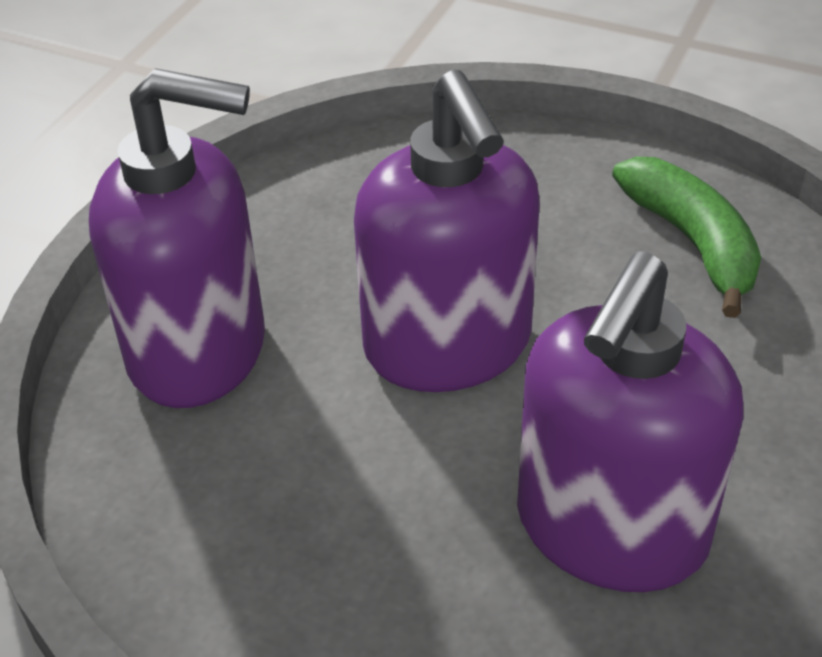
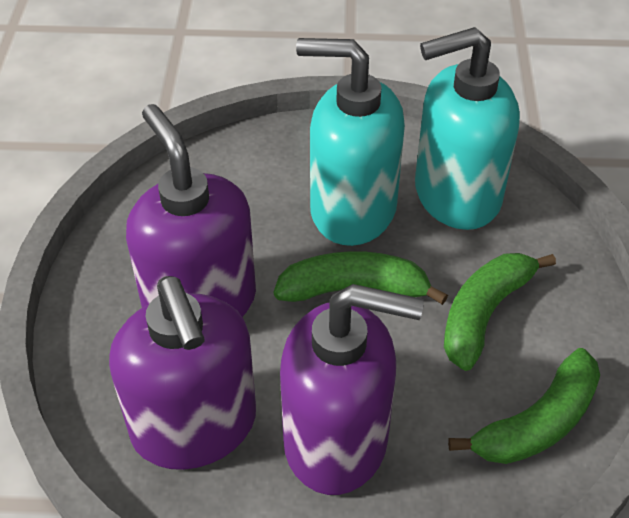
green banana: 1 -> 3
turquoise soap dispenser: 0 -> 2

